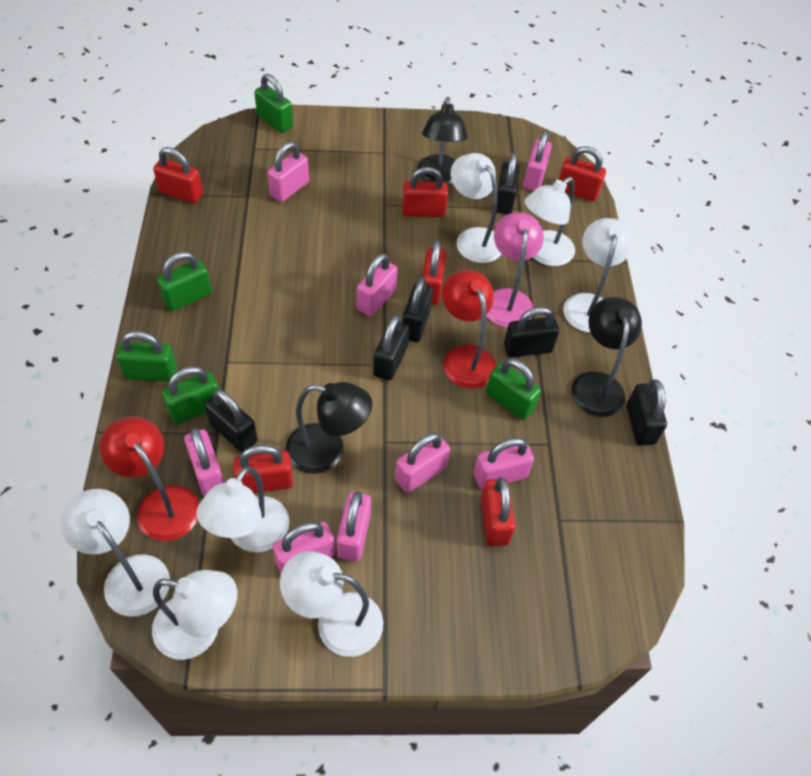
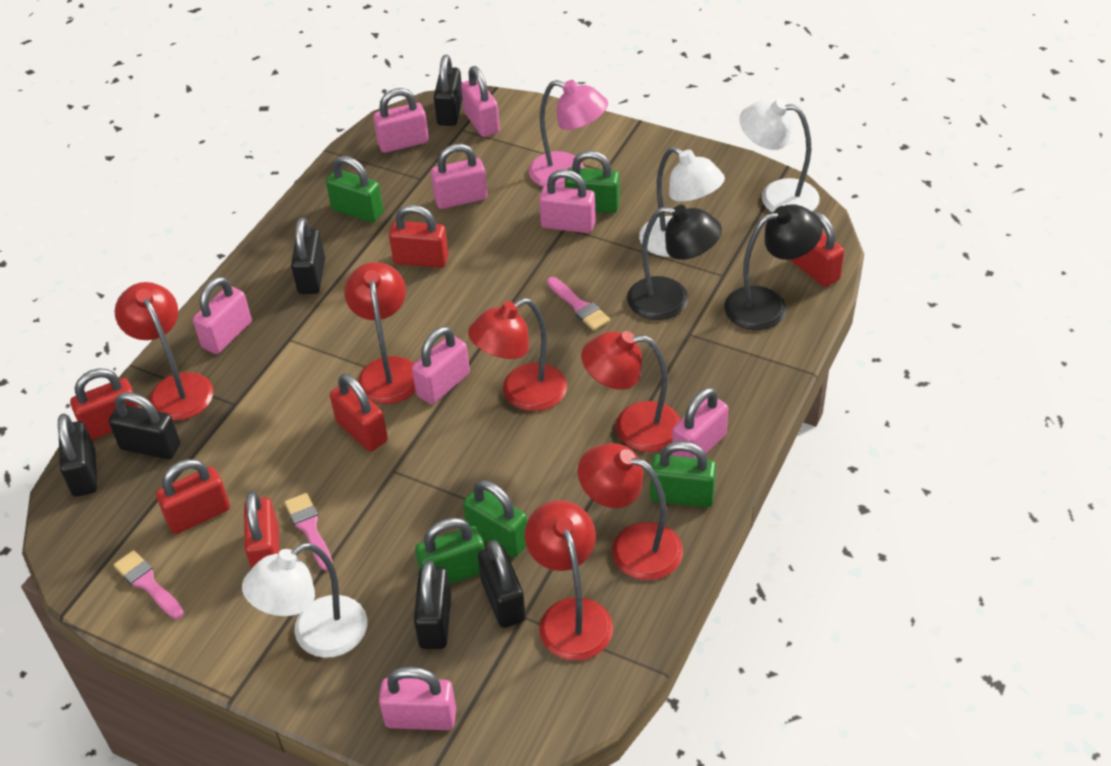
black lamp: 3 -> 2
pink brush: 0 -> 3
red lamp: 2 -> 6
white lamp: 7 -> 3

